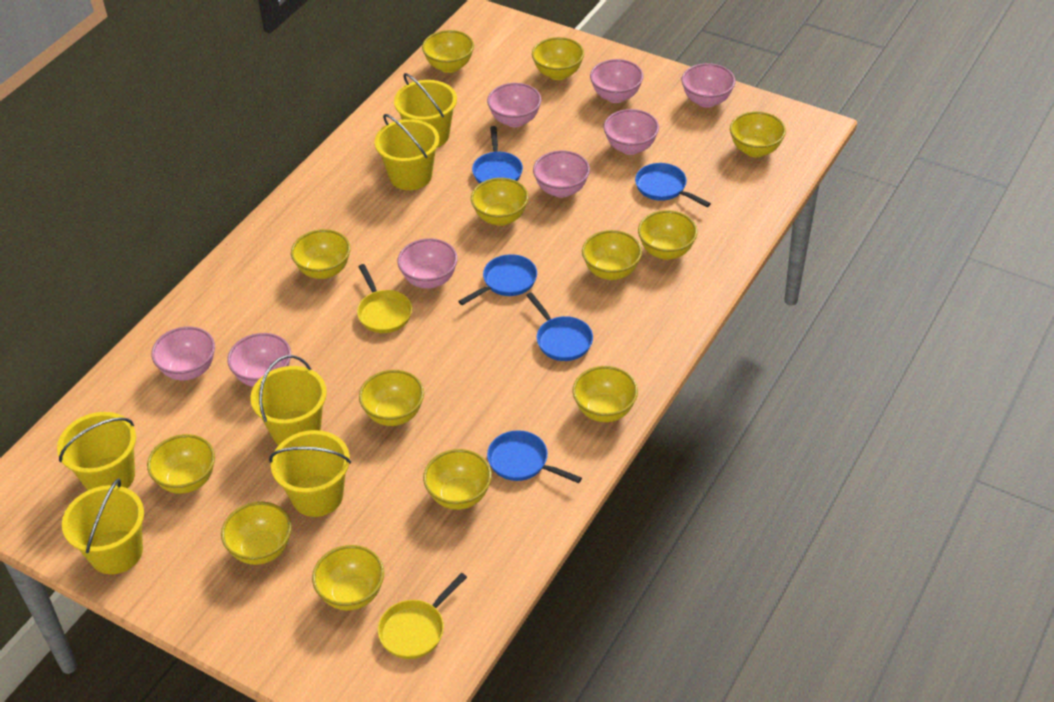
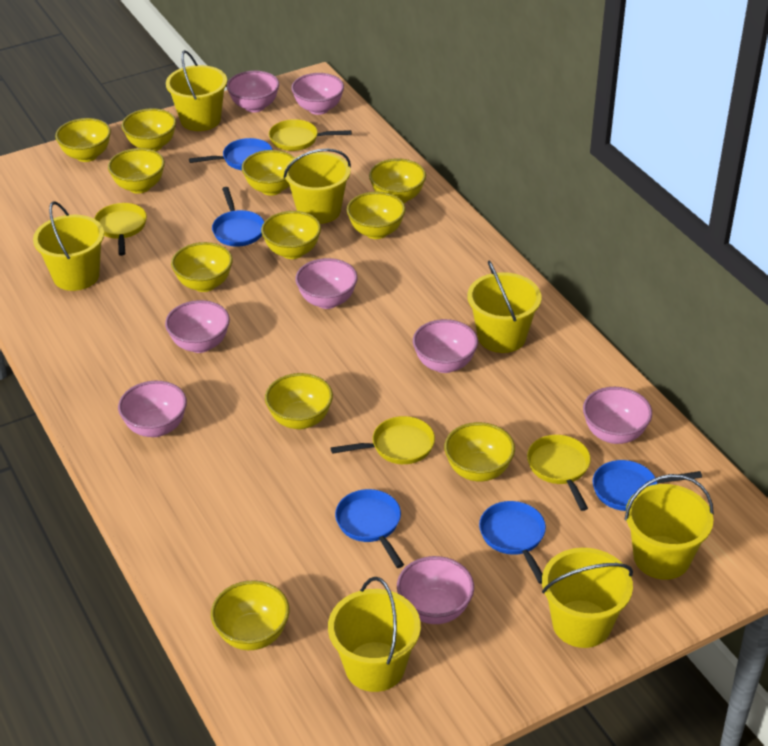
yellow bowl: 13 -> 11
yellow bucket: 6 -> 7
yellow pan: 2 -> 4

